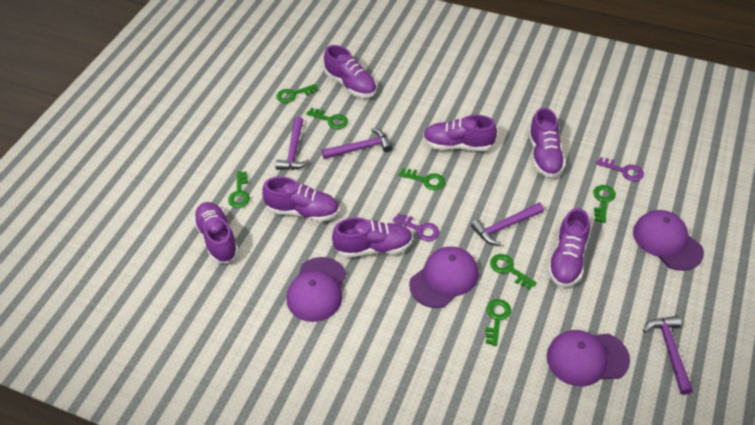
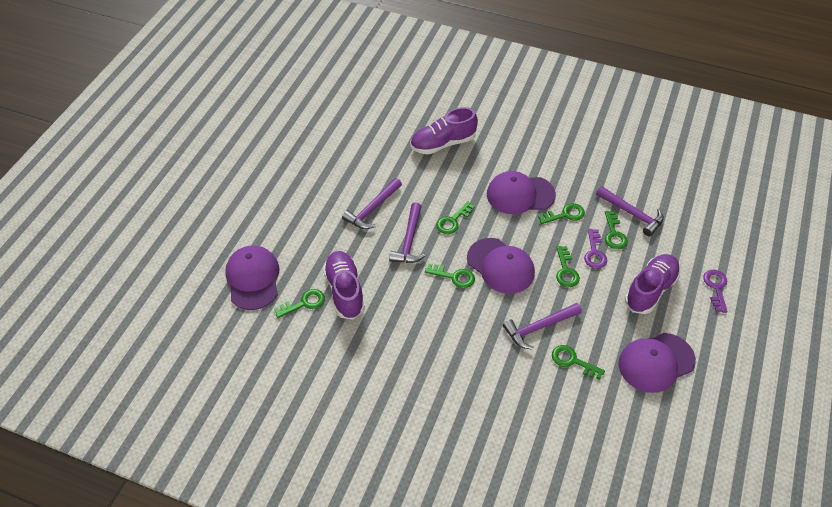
purple shoe: 7 -> 3

